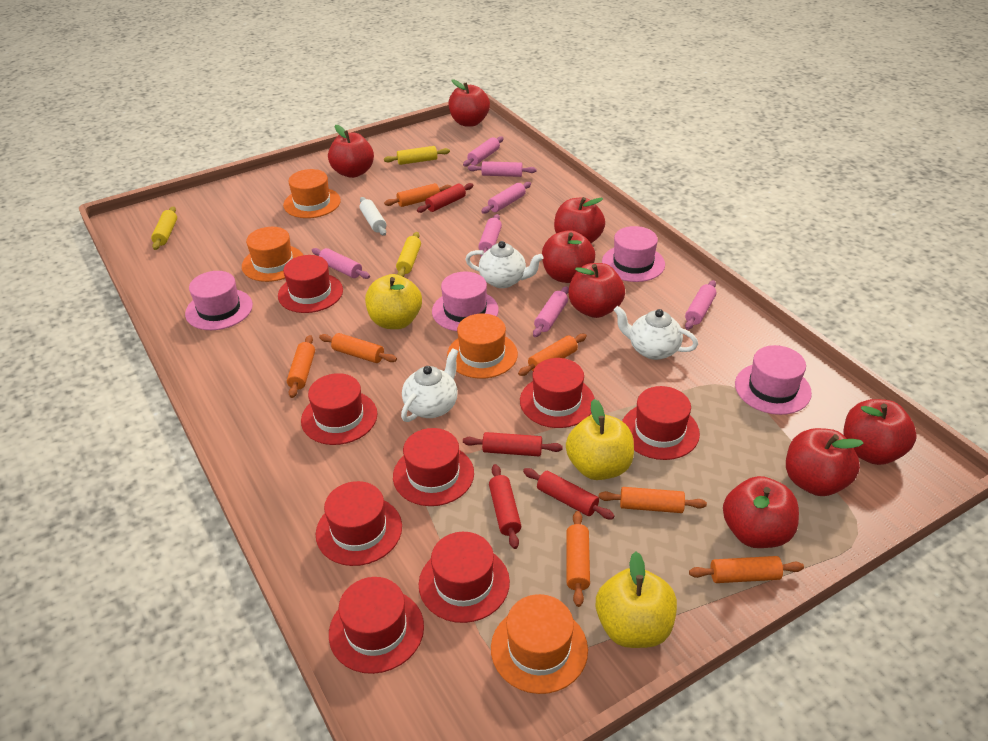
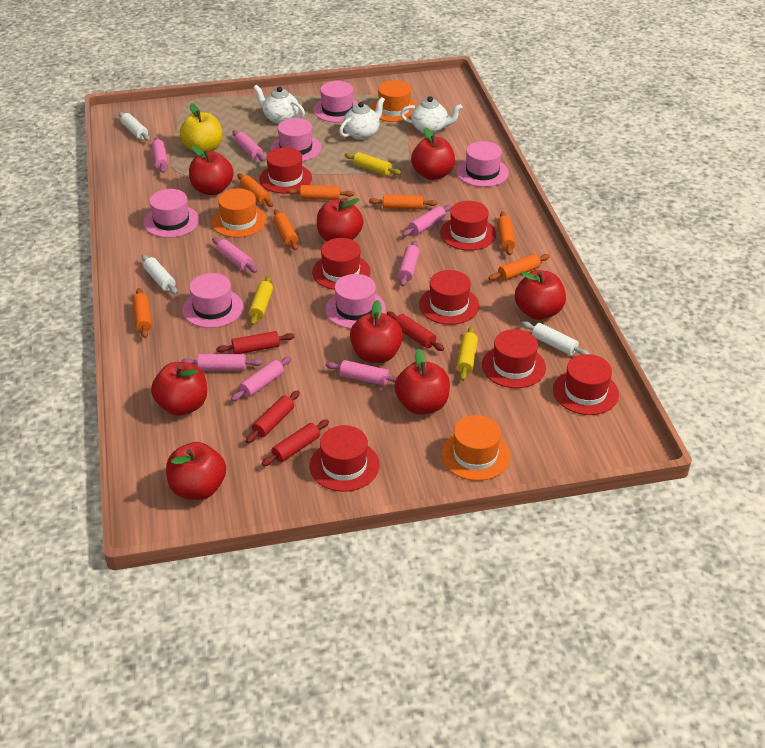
orange hat: 4 -> 3
pink hat: 4 -> 6
pink rolling pin: 7 -> 8
red hat: 8 -> 7
white rolling pin: 1 -> 3
yellow apple: 3 -> 1

